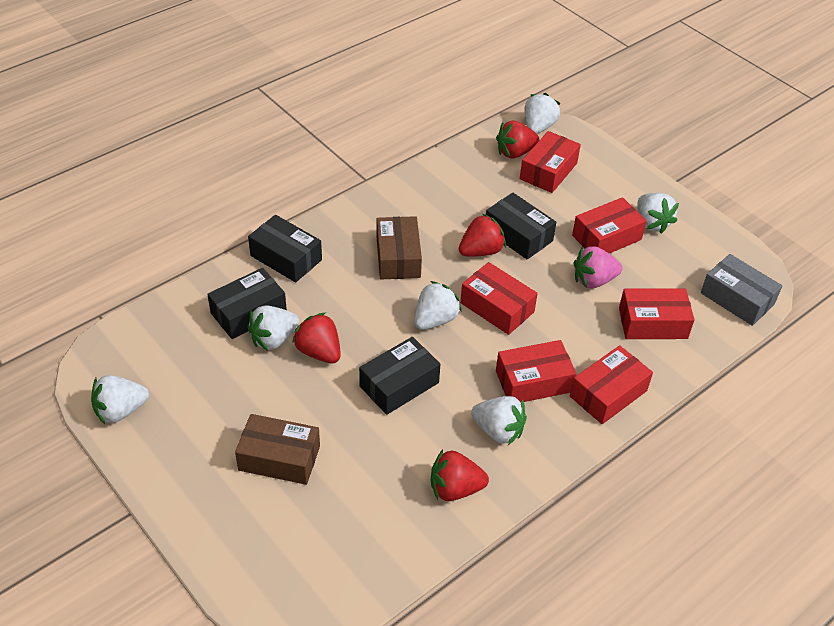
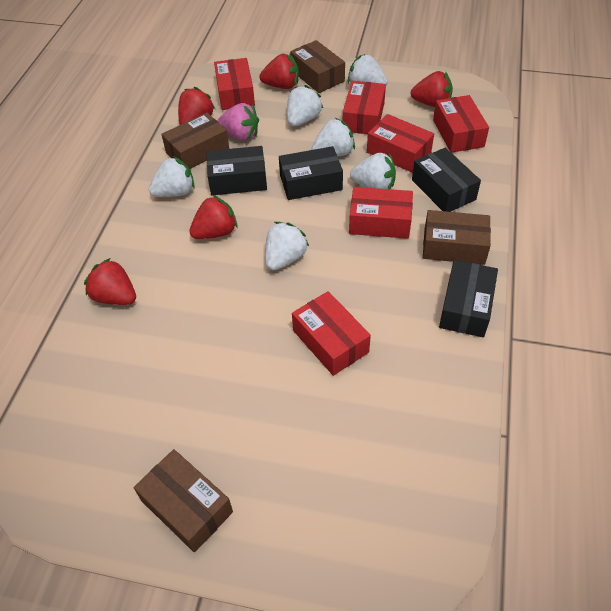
brown box: 2 -> 4
grey box: 1 -> 0
red strawberry: 4 -> 5

